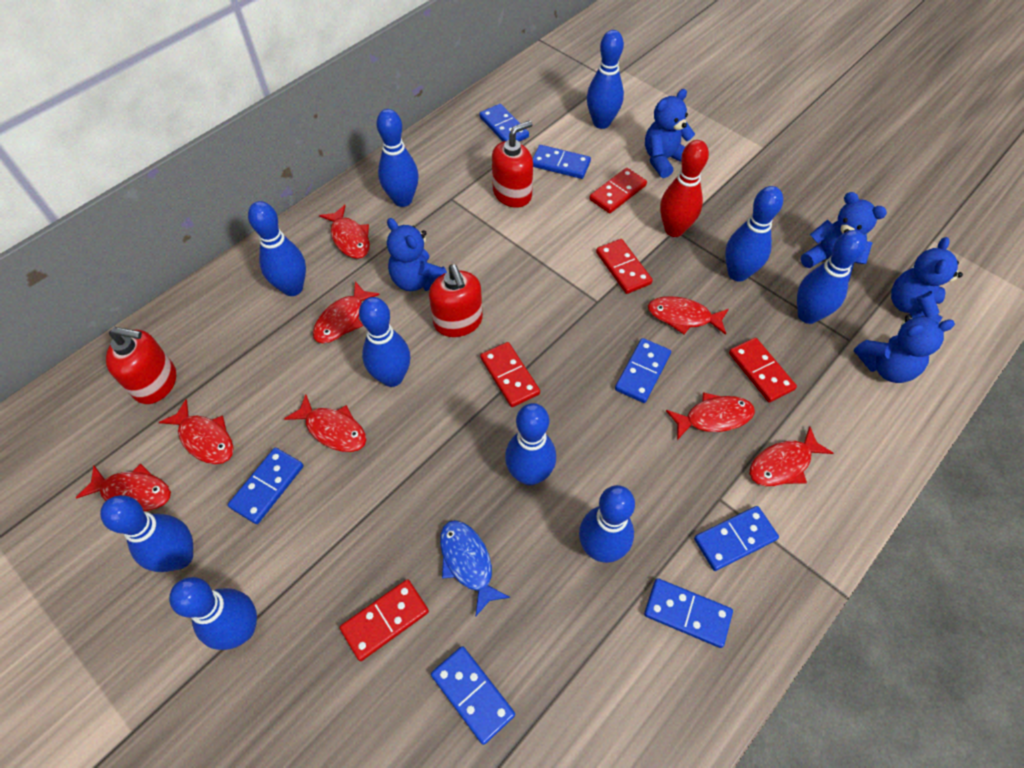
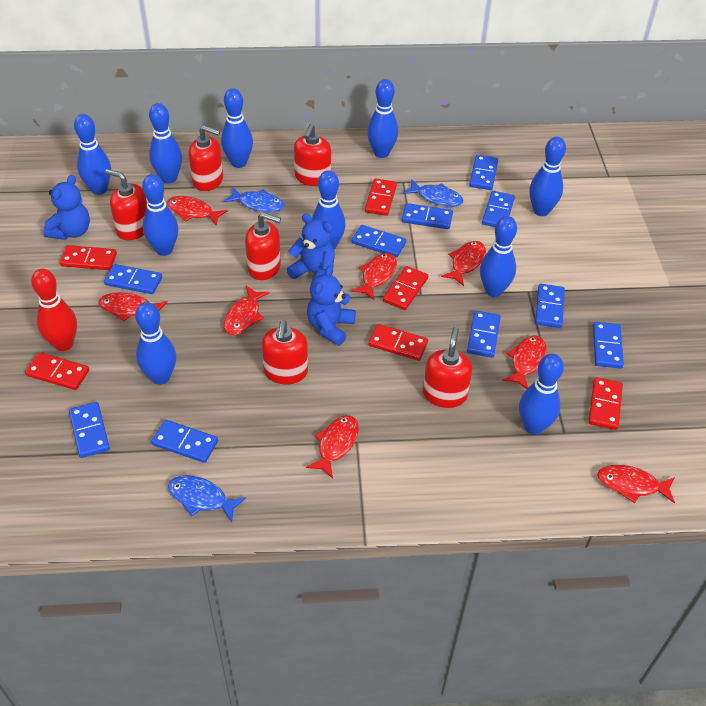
blue domino: 7 -> 10
blue fish: 1 -> 3
blue teddy bear: 5 -> 3
red domino: 5 -> 6
red soap dispenser: 3 -> 6

